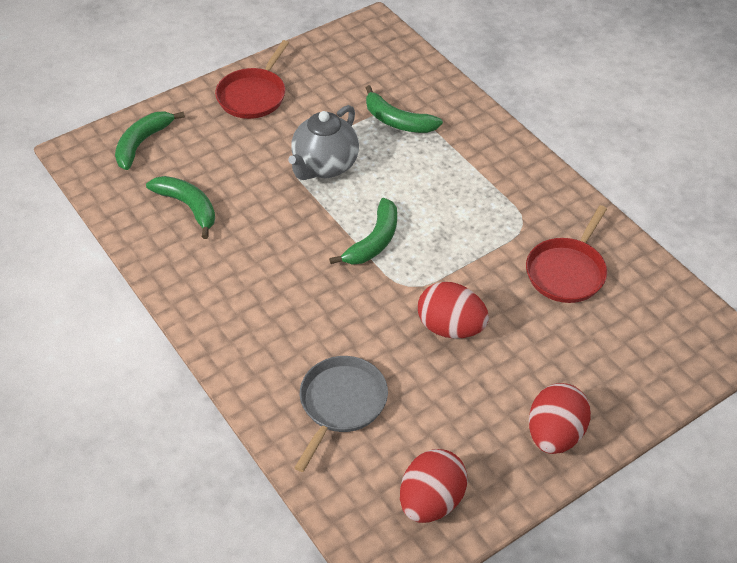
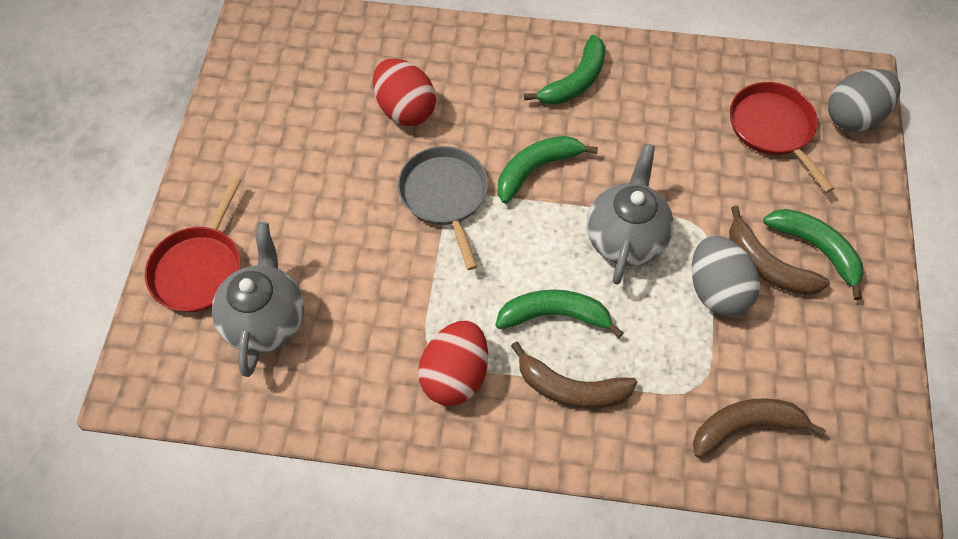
brown banana: 0 -> 3
grey egg: 0 -> 2
grey teapot: 1 -> 2
red egg: 3 -> 2

